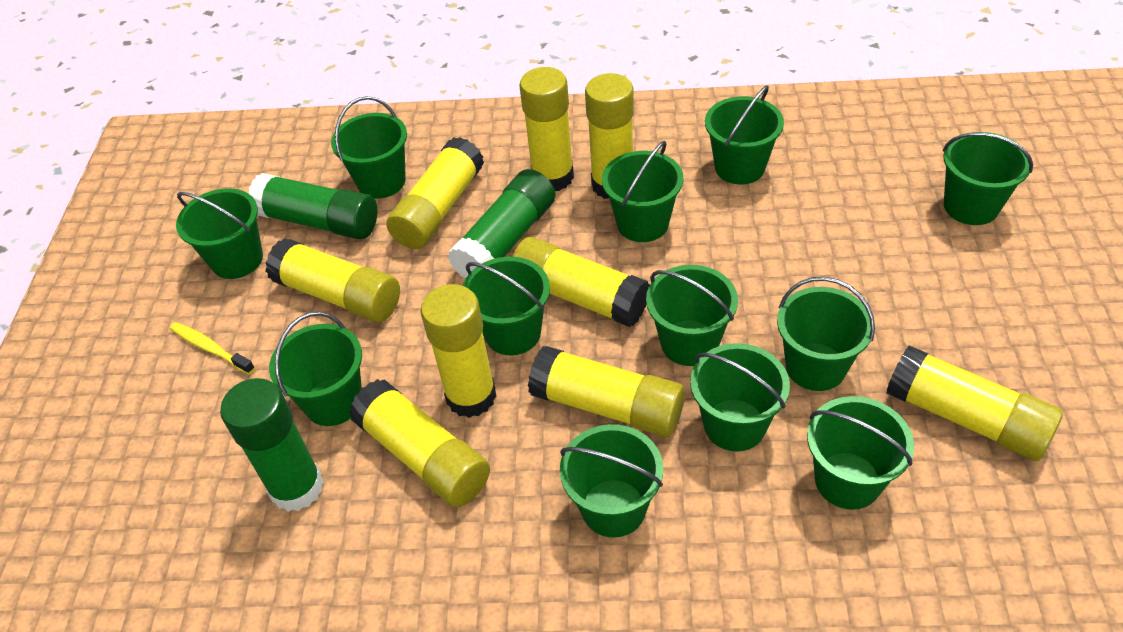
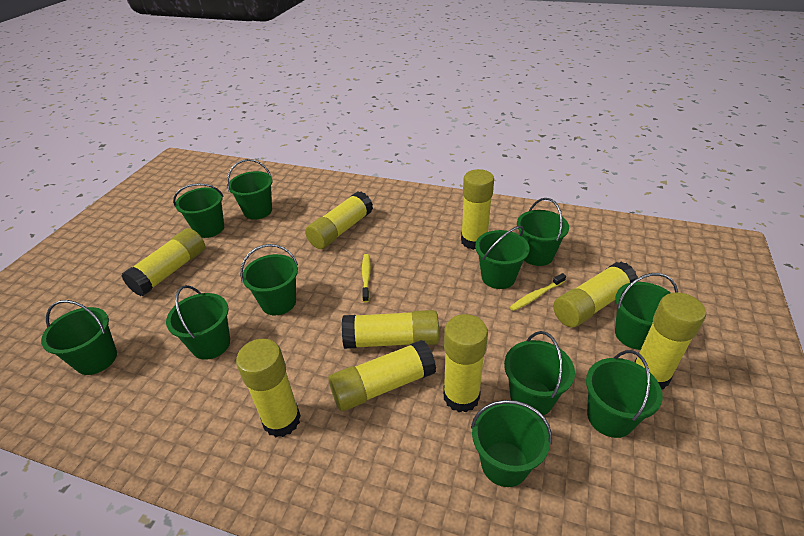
green bucket: 12 -> 11
green glue stick: 3 -> 0
yellow toothbrush: 1 -> 2

